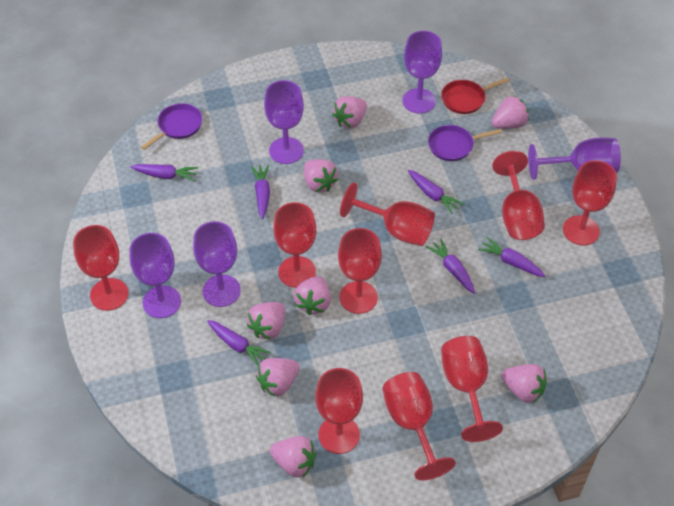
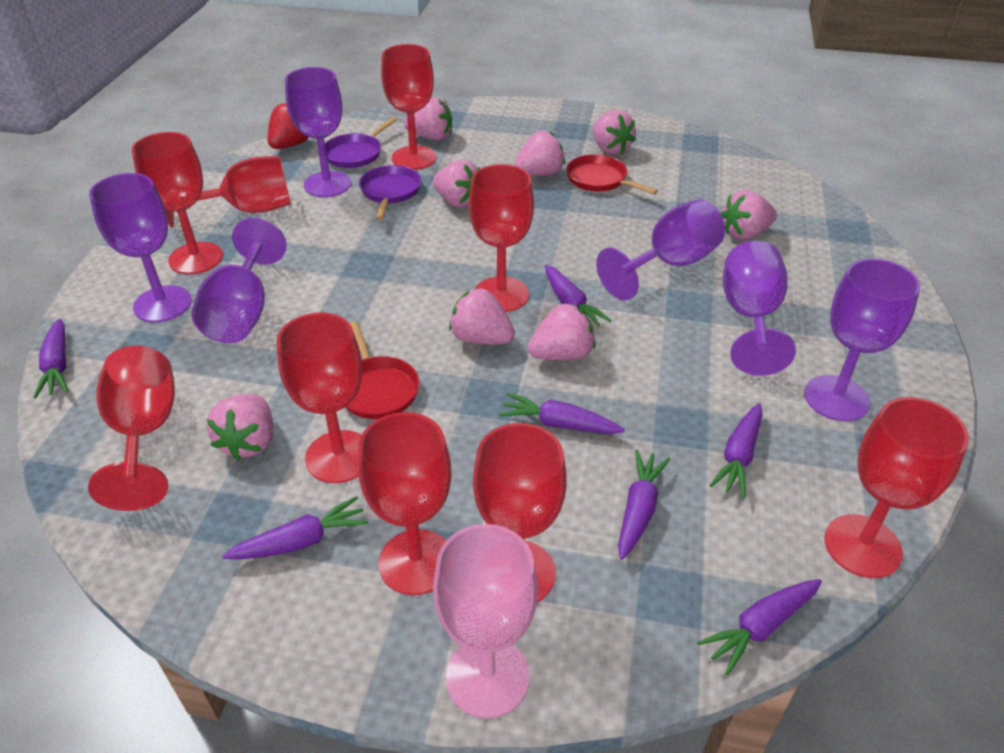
pink goblet: 0 -> 1
purple carrot: 6 -> 7
purple goblet: 5 -> 6
red pan: 1 -> 2
red strawberry: 0 -> 1

